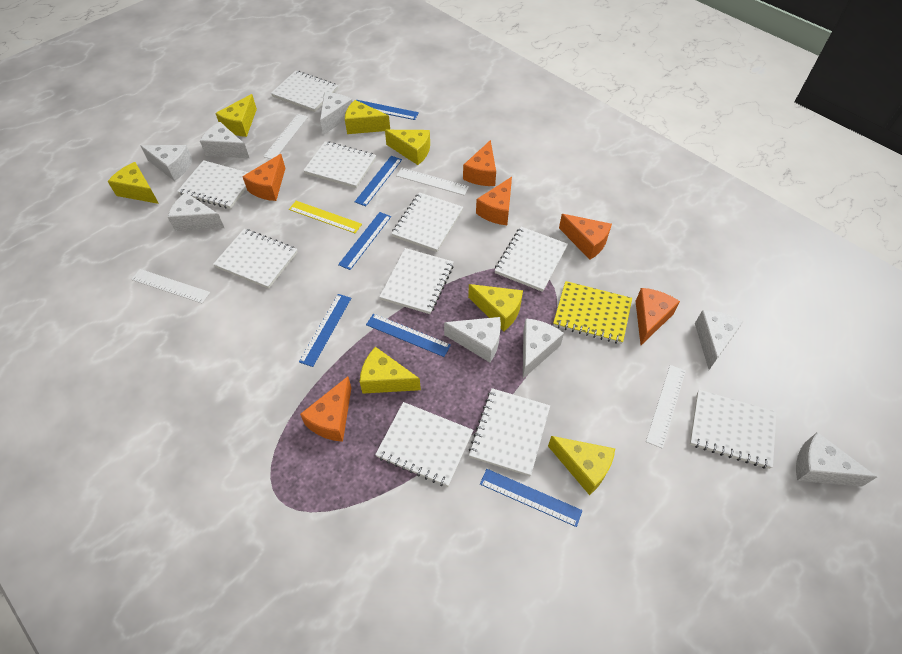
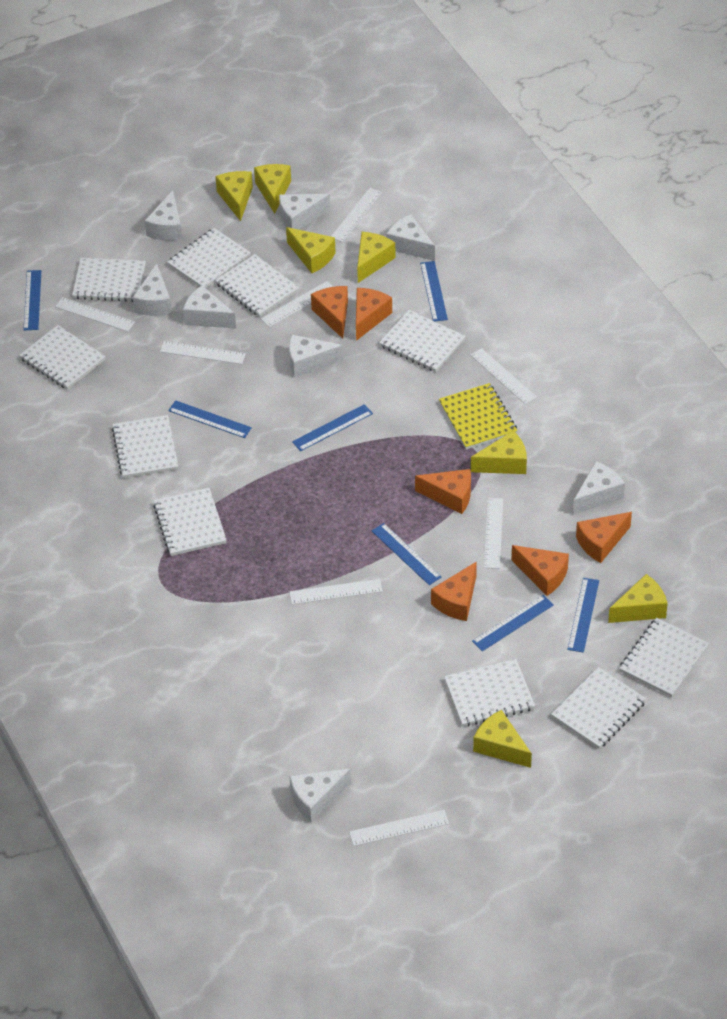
blue ruler: 6 -> 7
white ruler: 4 -> 8
yellow ruler: 1 -> 0

